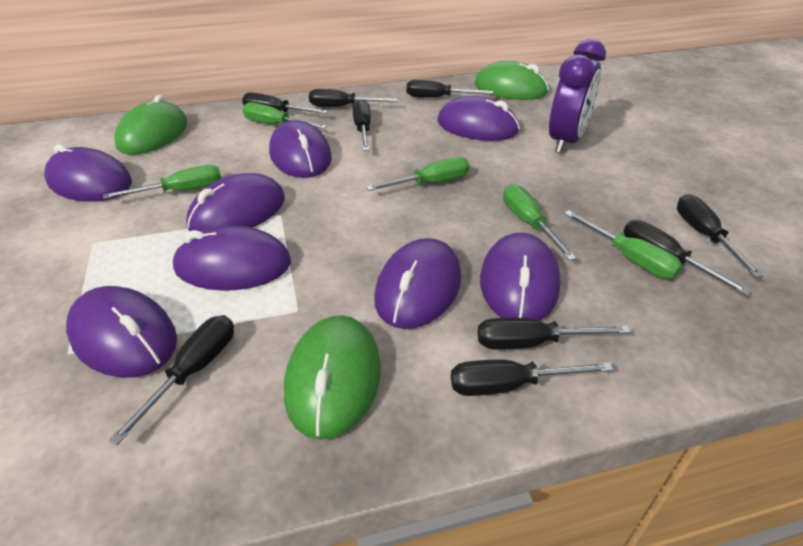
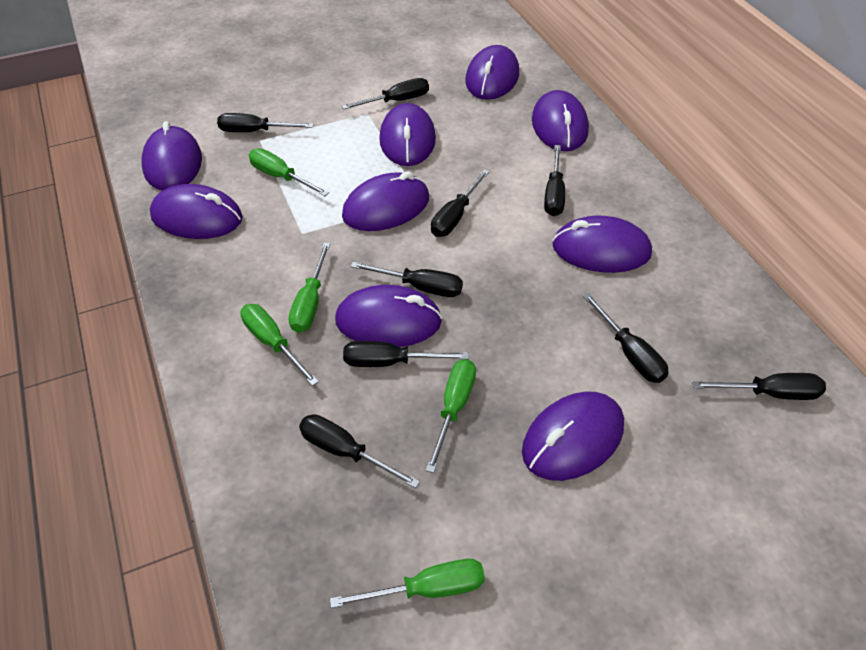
green mouse: 3 -> 0
purple clock: 1 -> 0
purple mouse: 8 -> 9

